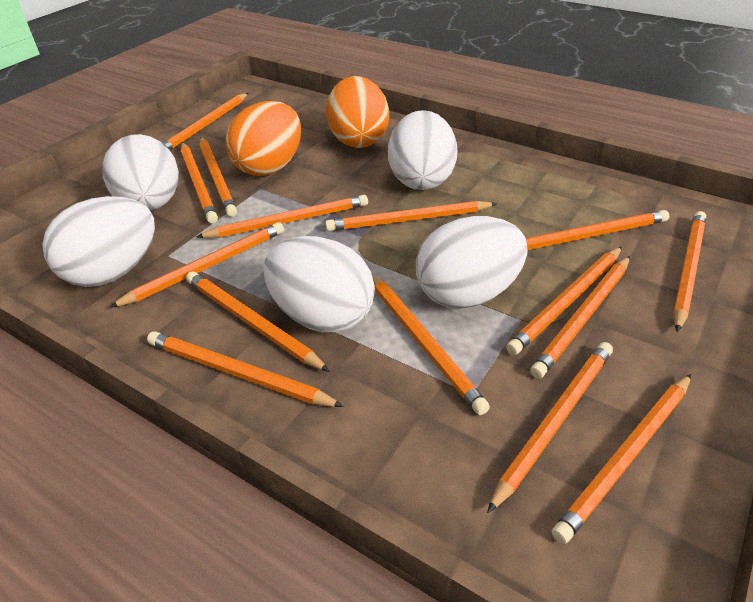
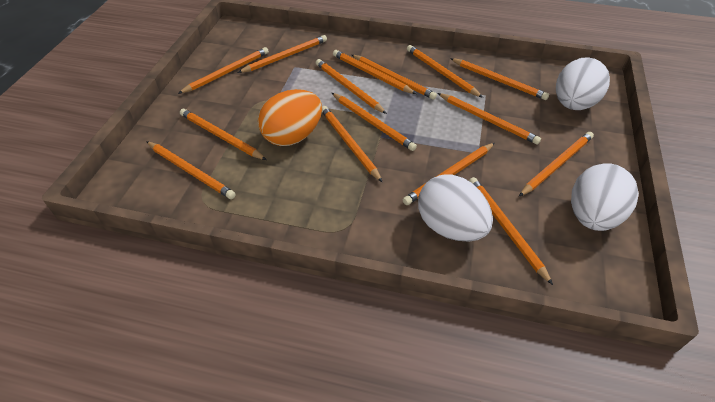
orange egg: 2 -> 1
white egg: 5 -> 3

